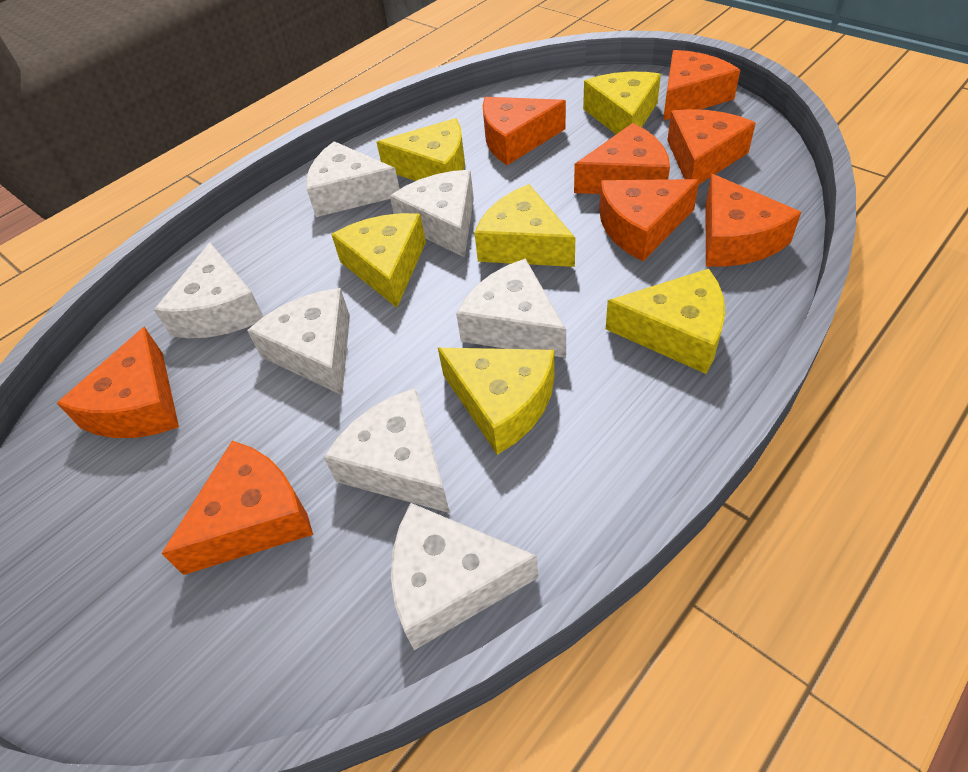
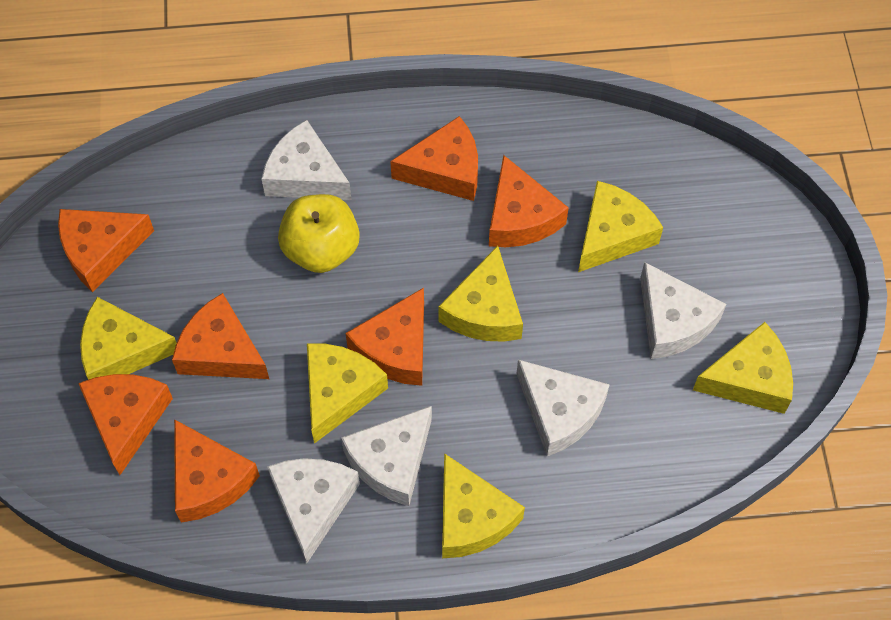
orange cheese: 8 -> 7
white cheese: 7 -> 5
yellow apple: 0 -> 1

